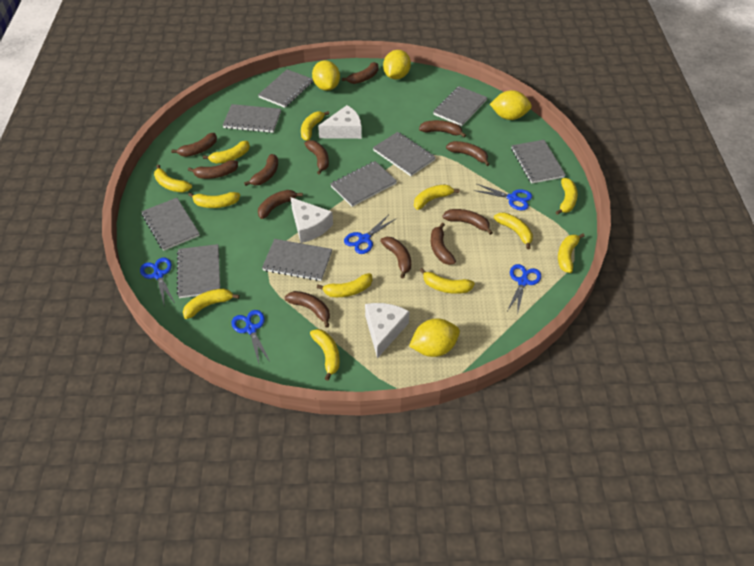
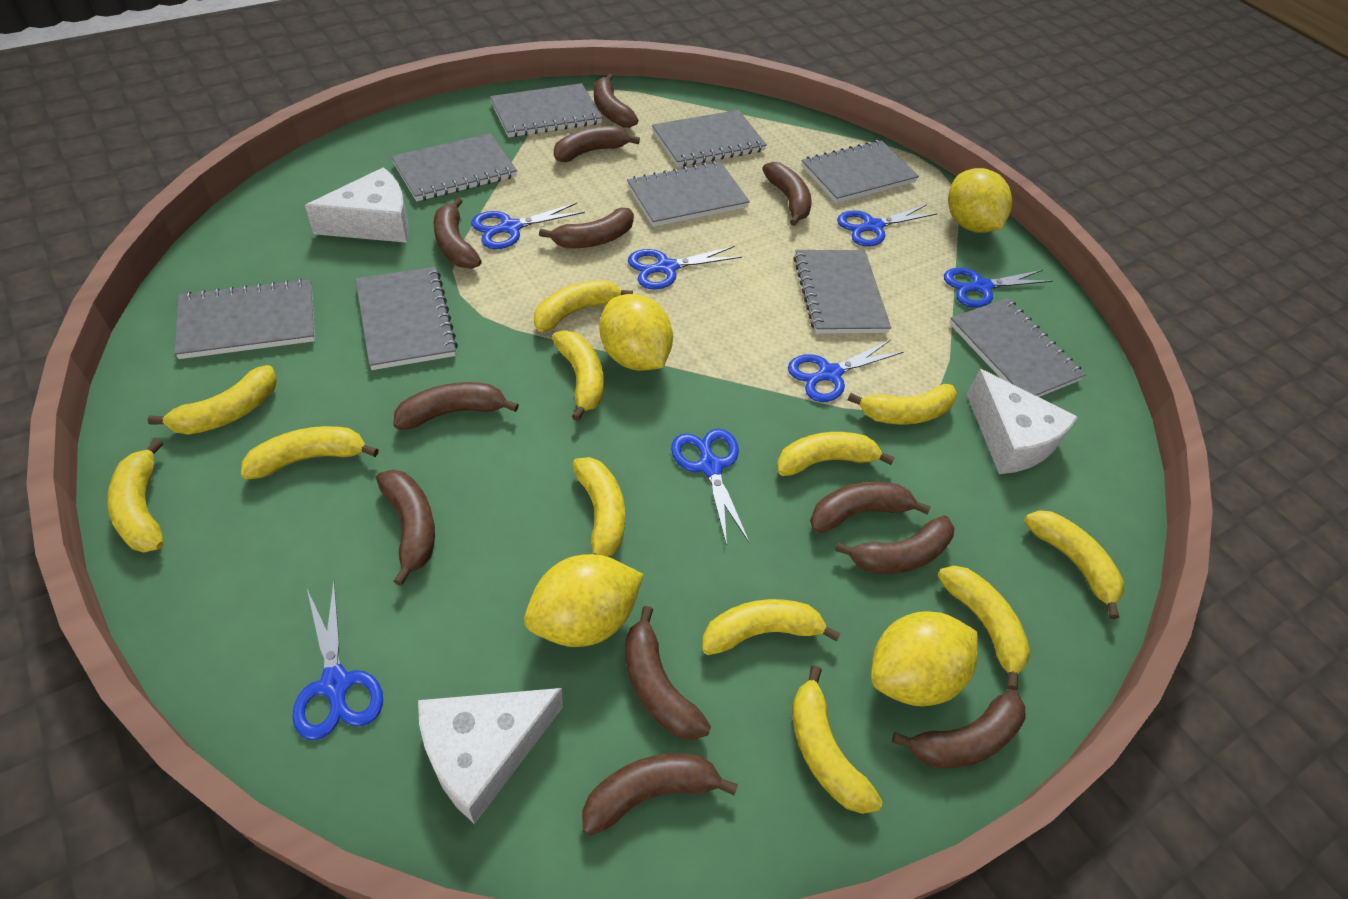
blue scissors: 5 -> 7

